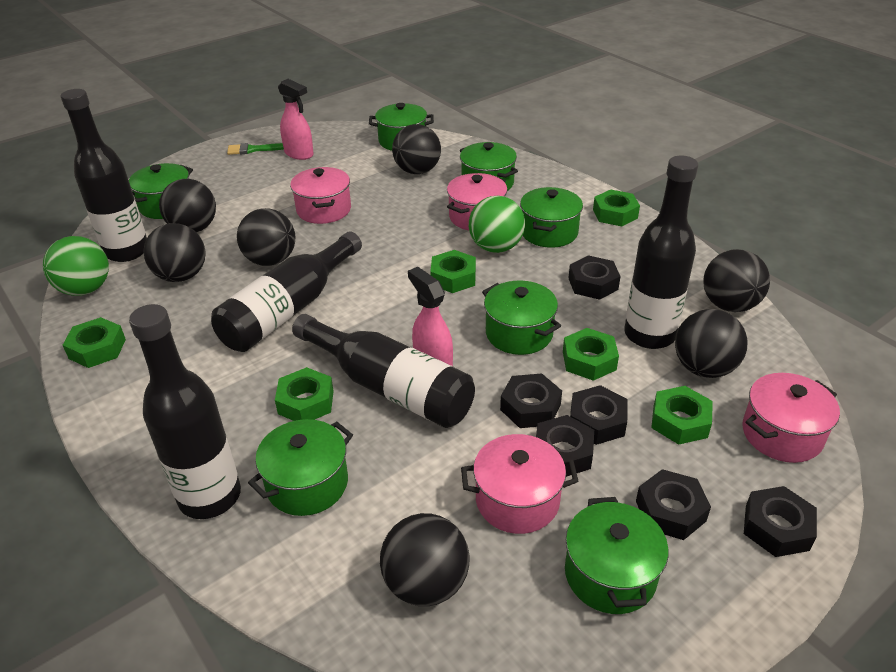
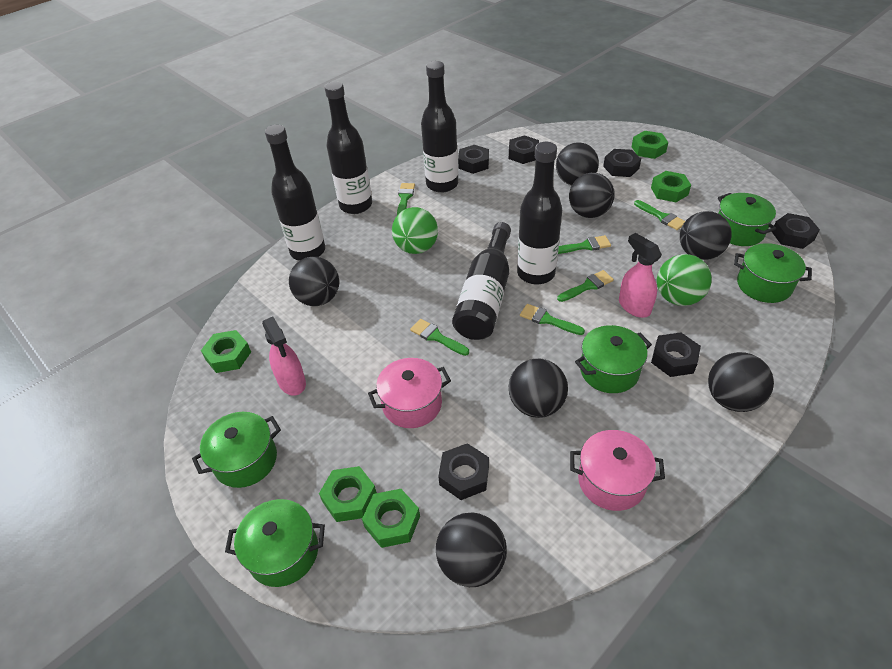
green brush: 1 -> 6
green nut: 6 -> 5
green pot: 7 -> 5
pink pot: 4 -> 2

